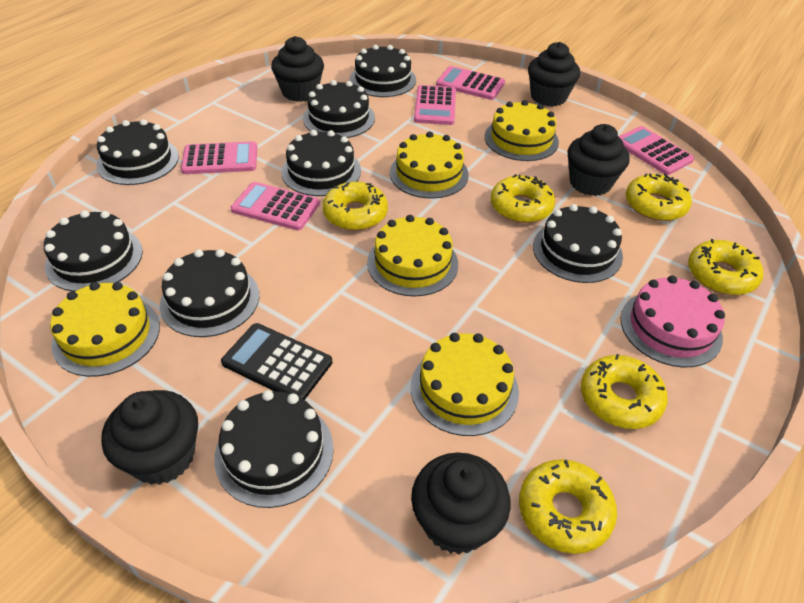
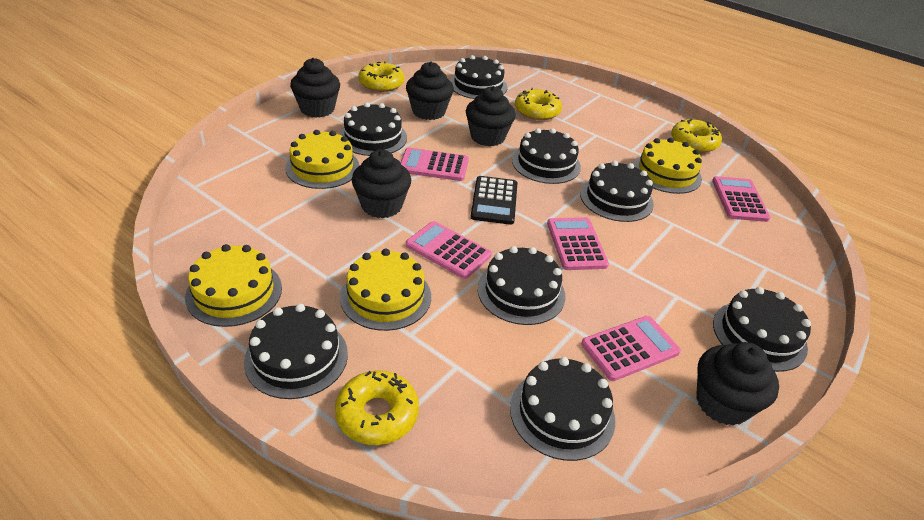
pink cake: 1 -> 0
yellow cake: 5 -> 4
yellow donut: 6 -> 4

